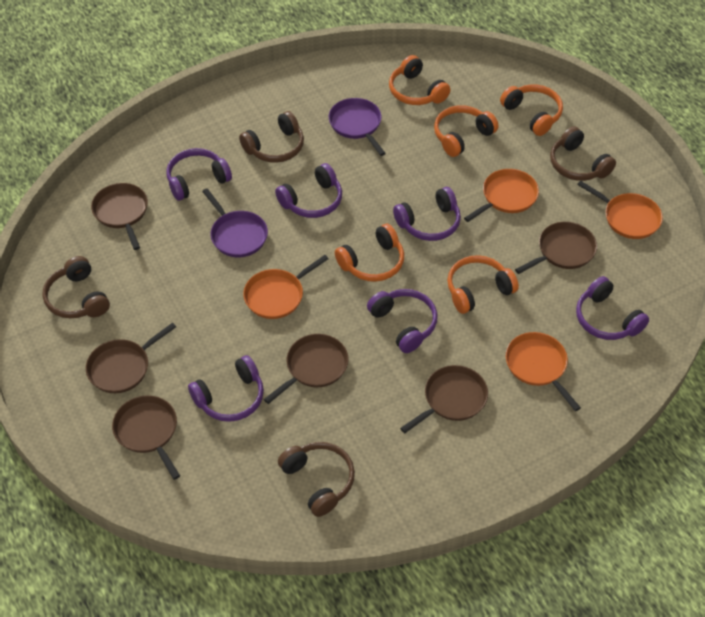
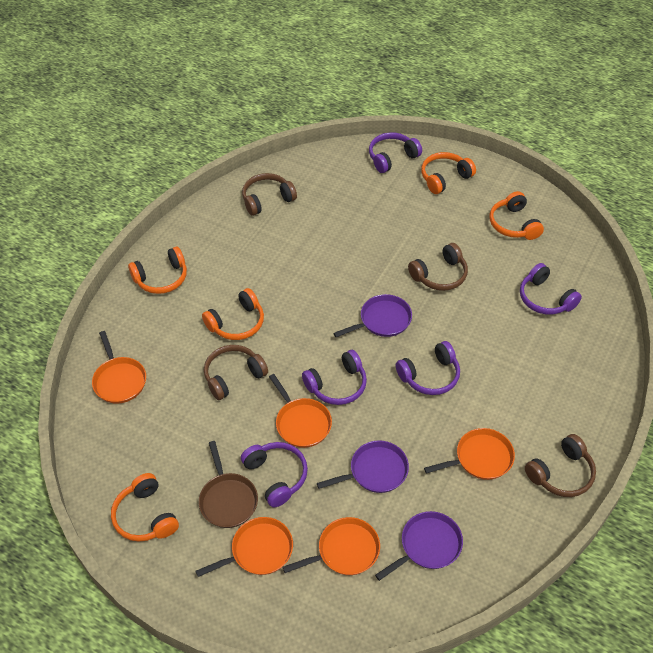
brown pan: 6 -> 1
orange pan: 4 -> 5
purple headphones: 6 -> 5
purple pan: 2 -> 3

